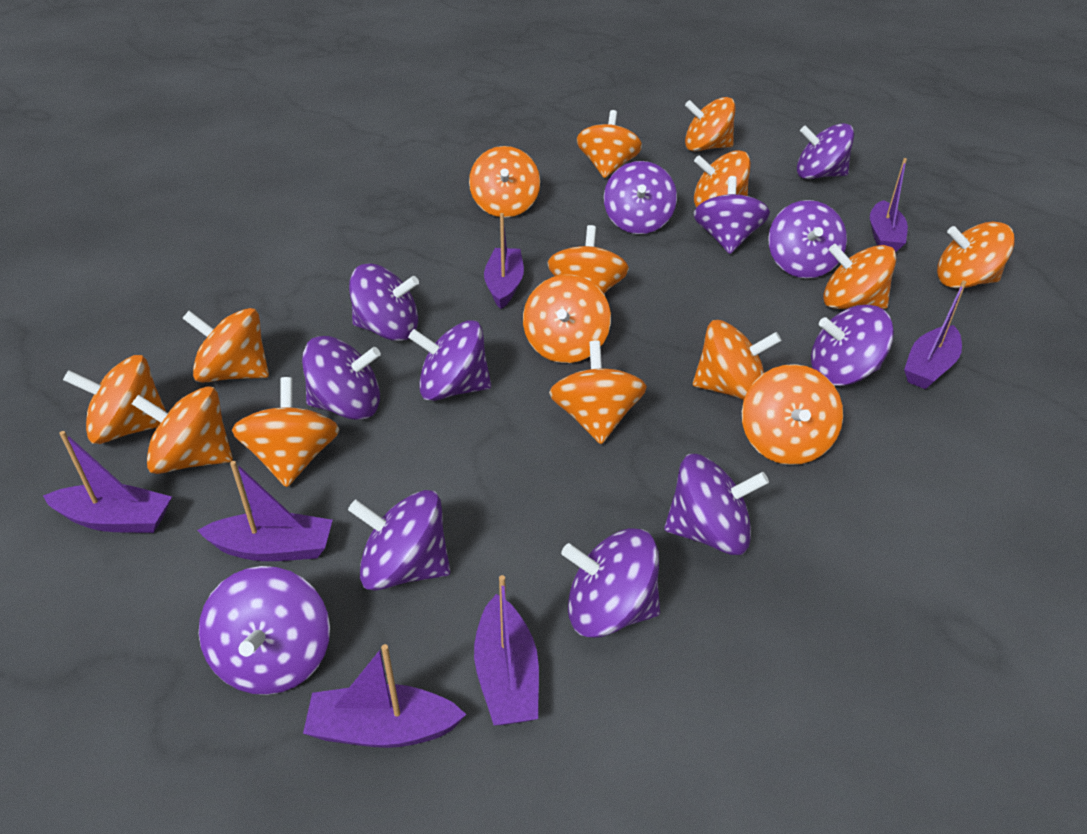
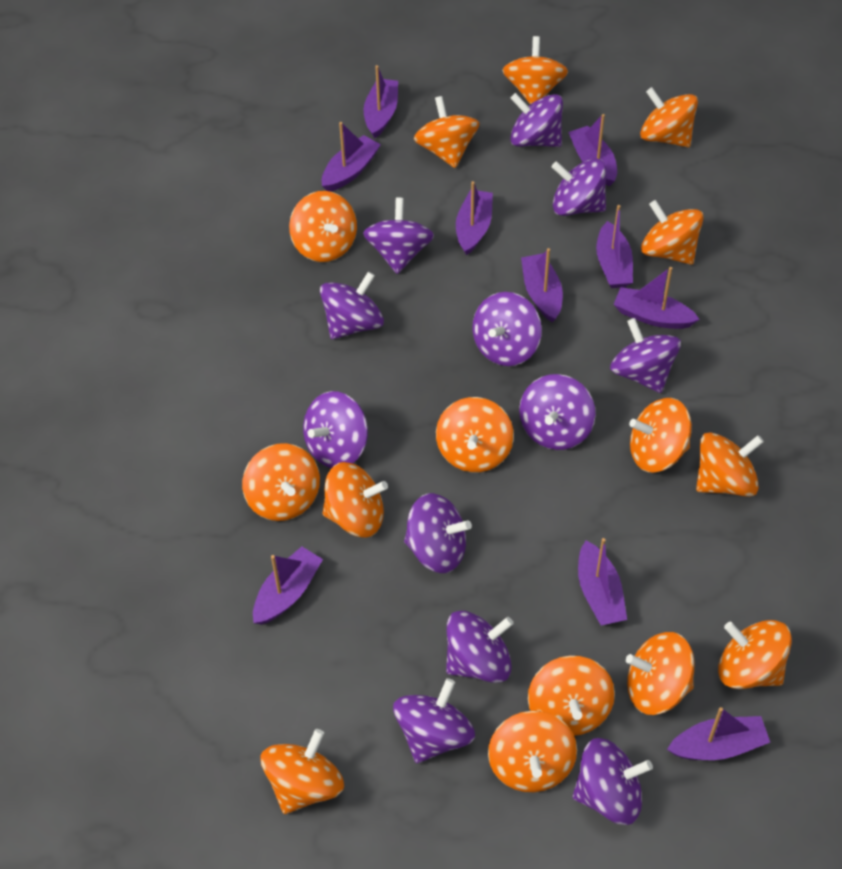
purple boat: 7 -> 10

